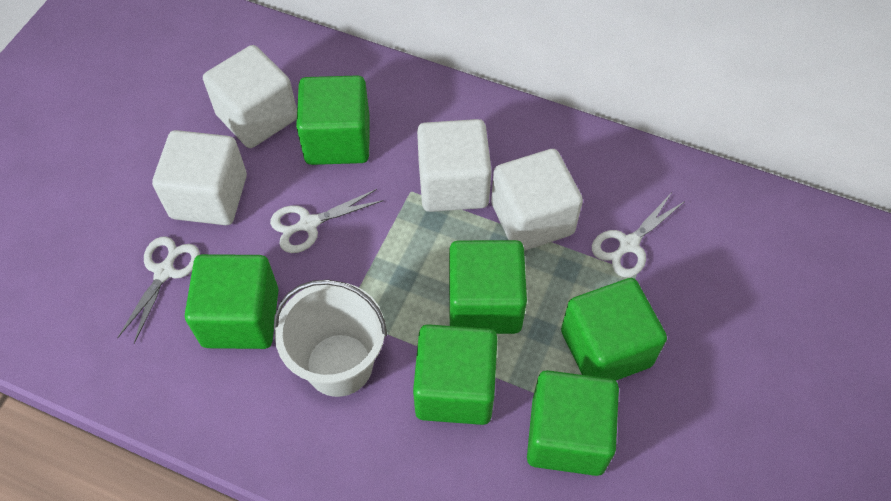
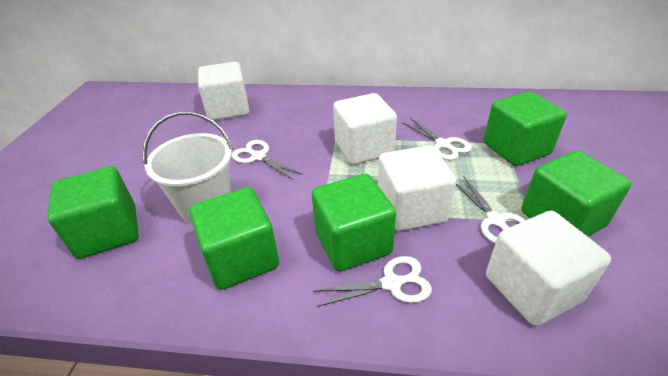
green cube: 6 -> 5
white scissors: 3 -> 4

